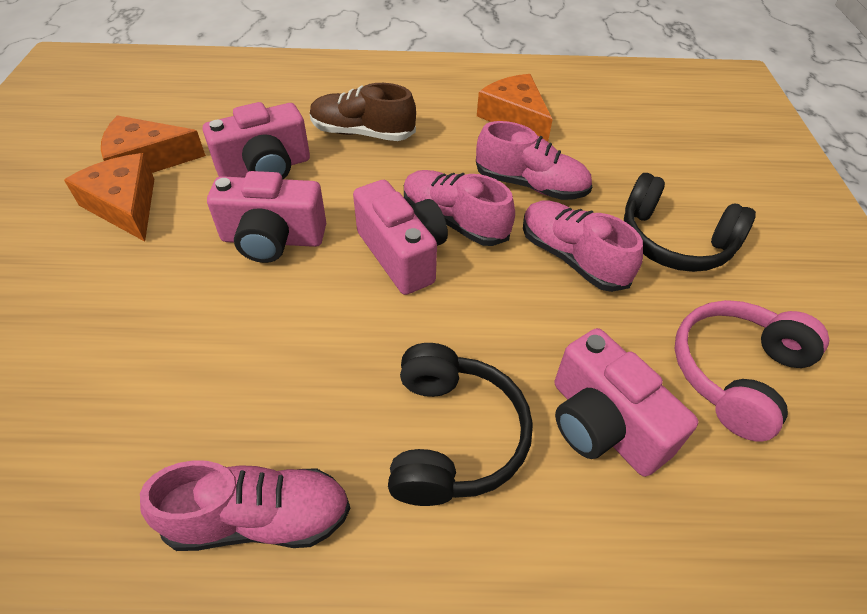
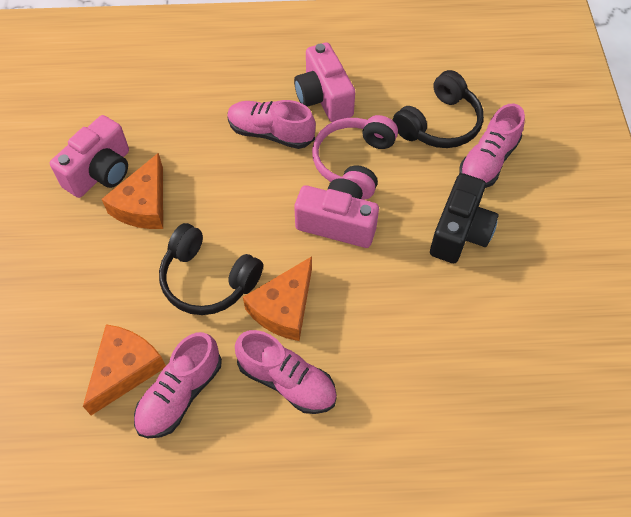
black camera: 0 -> 1
brown shoe: 1 -> 0
pink camera: 4 -> 3

